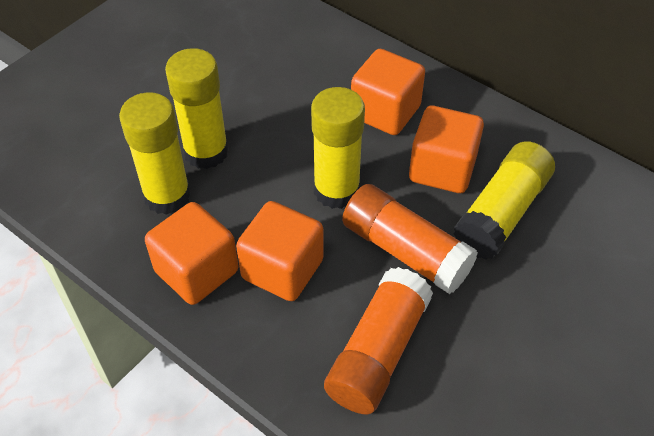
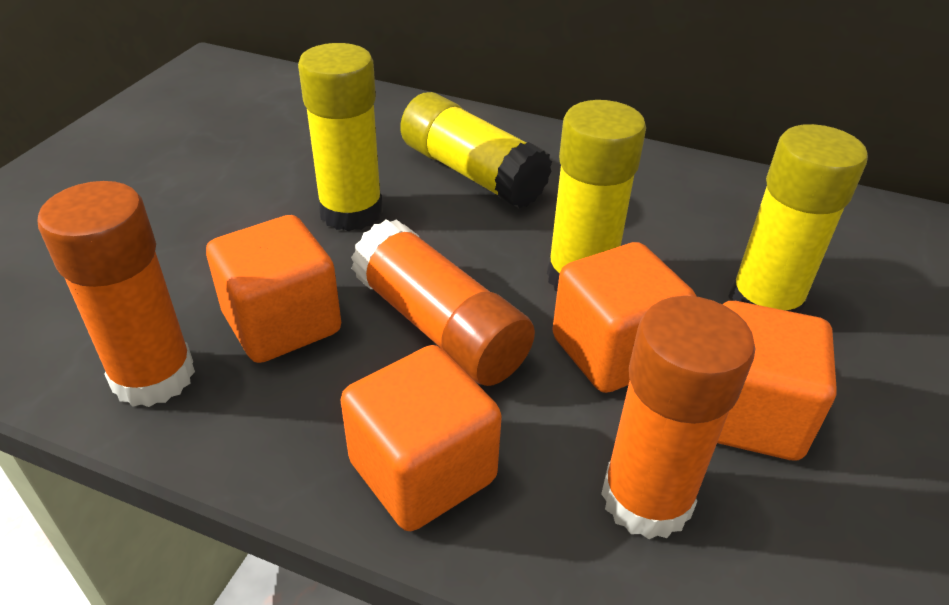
orange glue stick: 2 -> 3

